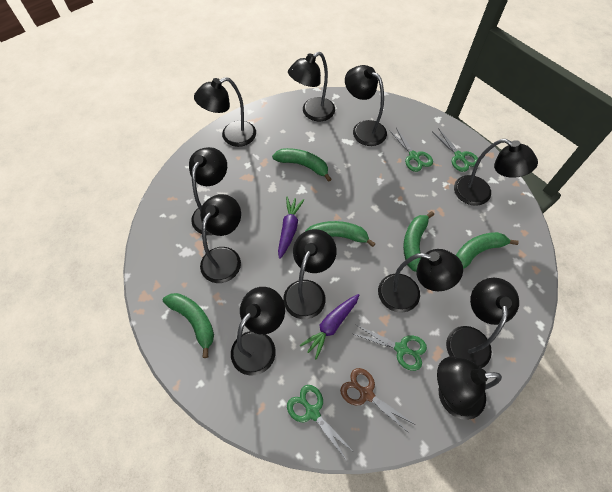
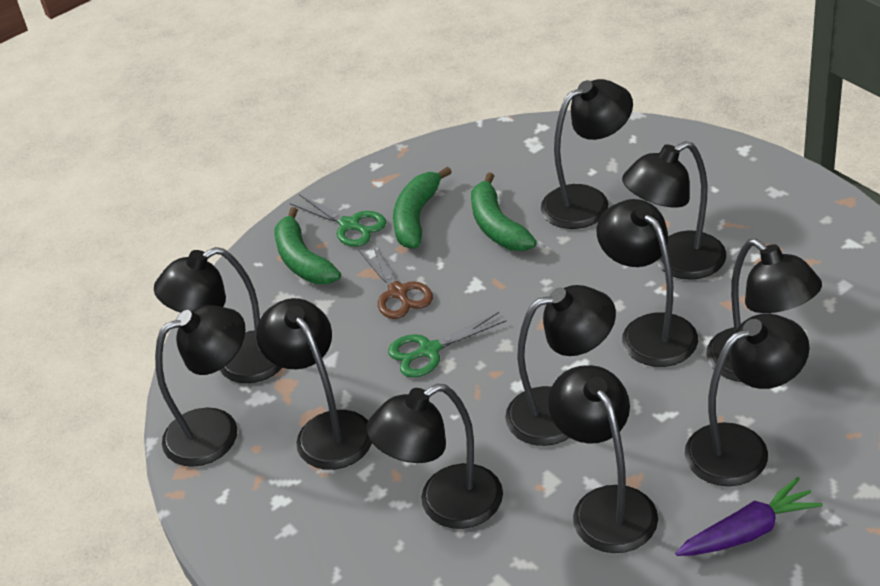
green banana: 5 -> 3
green scissors: 4 -> 2
purple carrot: 2 -> 1

